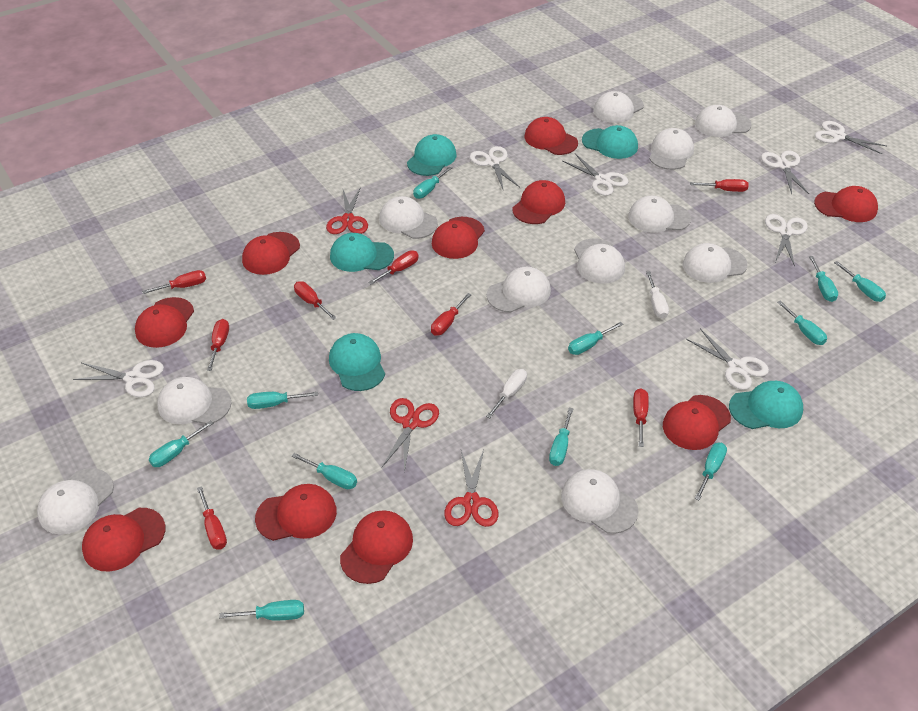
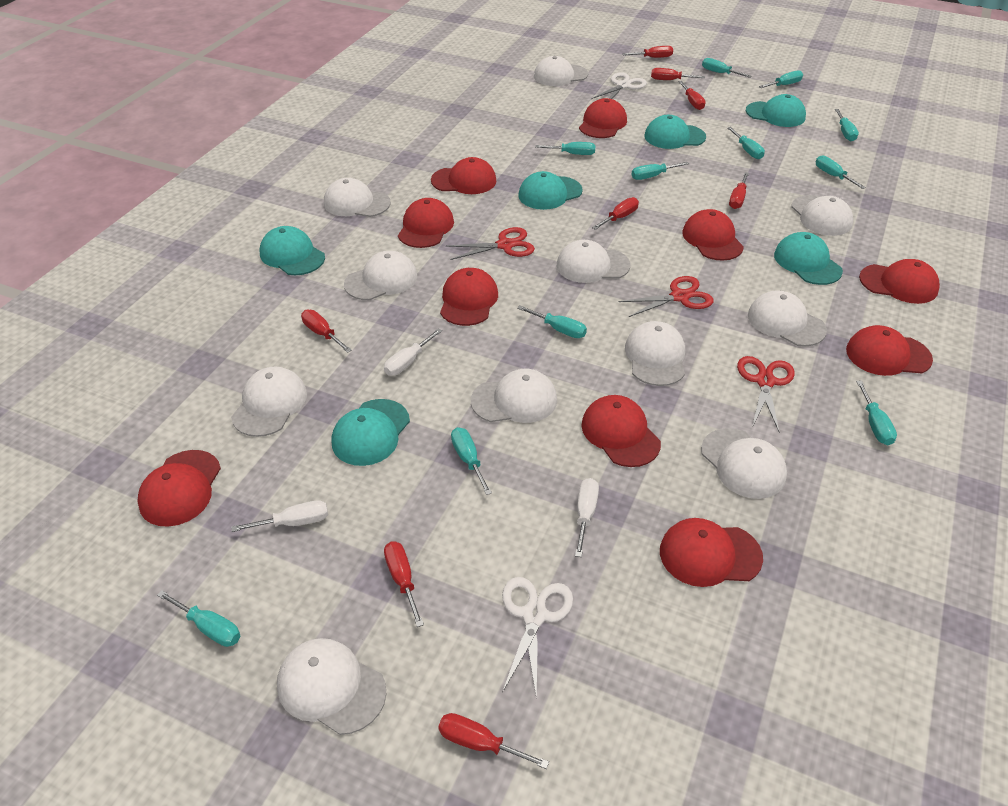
turquoise cap: 5 -> 6
white scissors: 7 -> 2
white screwdriver: 2 -> 3

